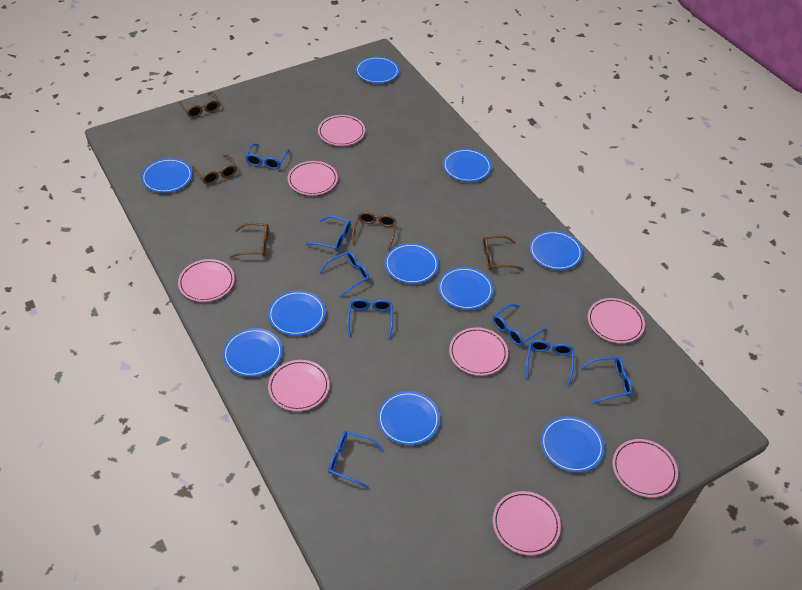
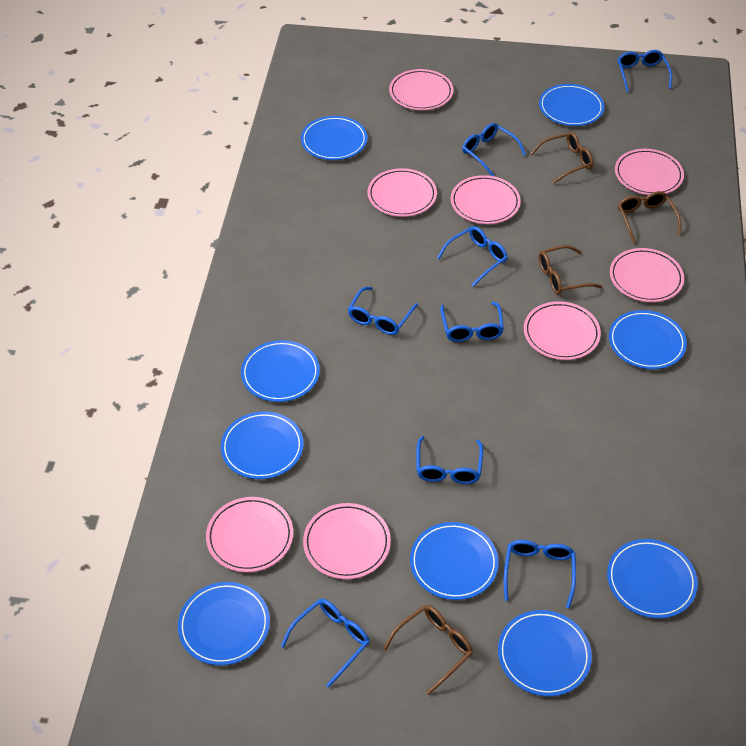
blue plate: 10 -> 9
brown glasses: 5 -> 4

